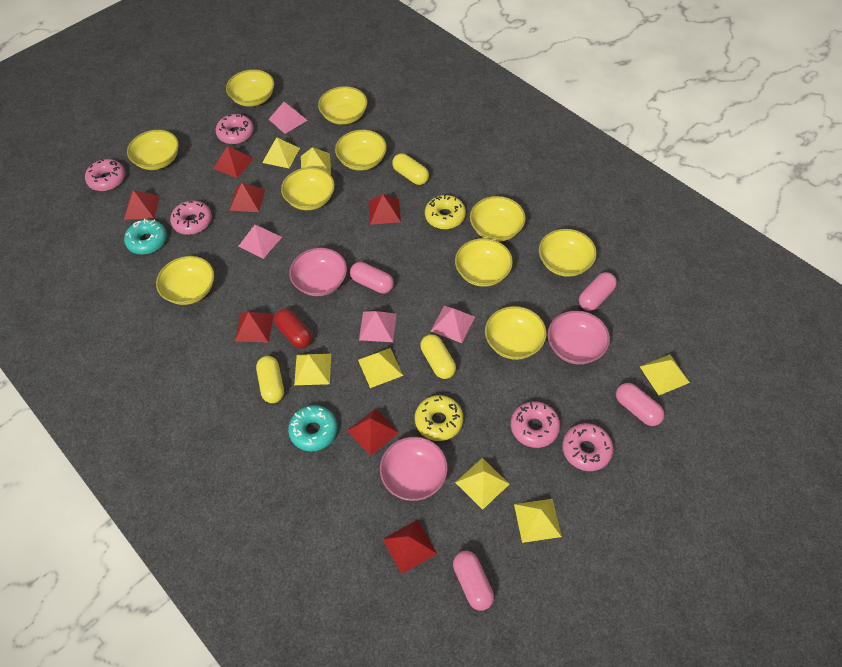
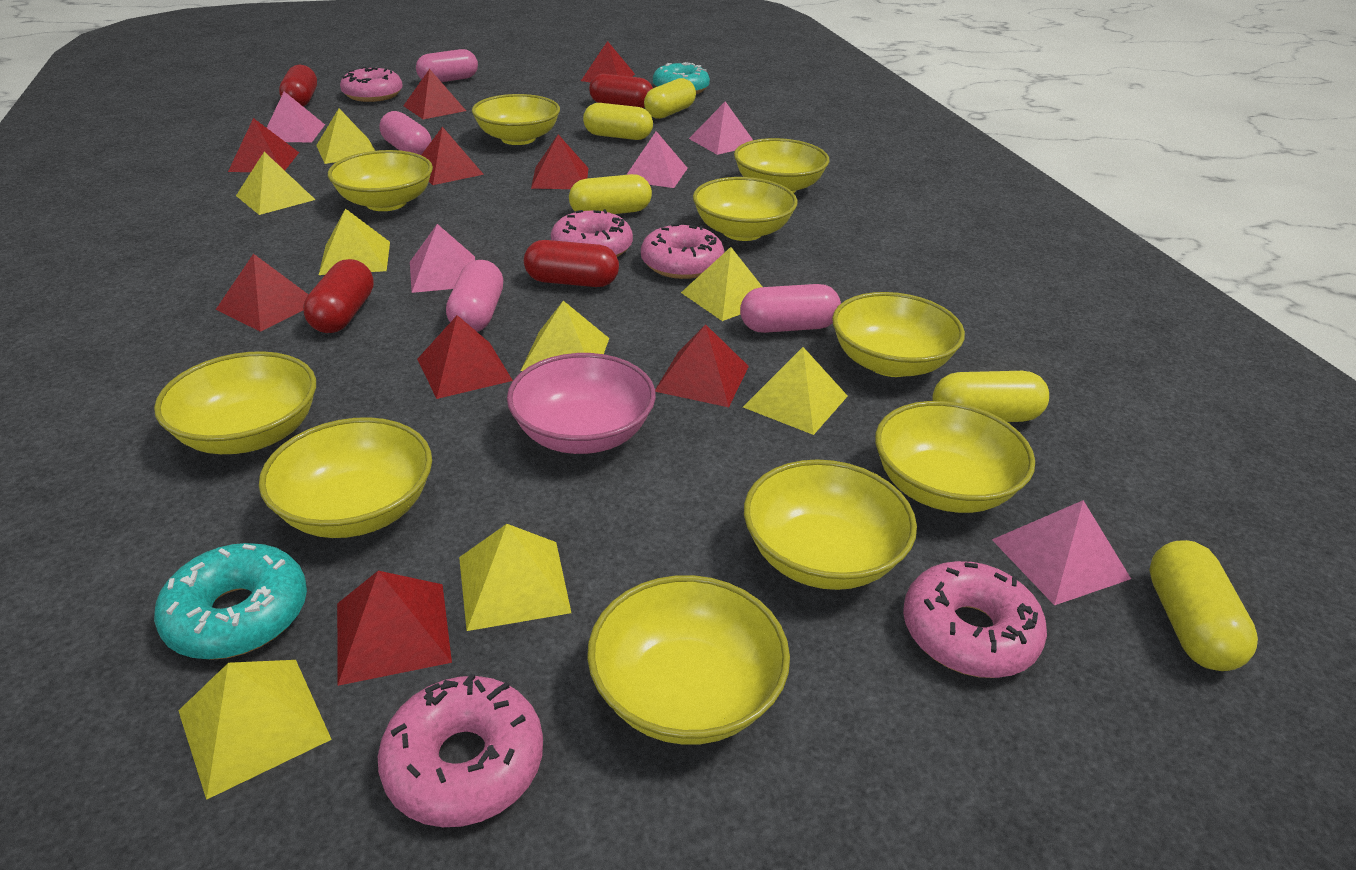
pink bowl: 3 -> 1
pink pyramid: 4 -> 5
red capsule: 1 -> 4
red pyramid: 7 -> 9
yellow capsule: 3 -> 5
yellow donut: 2 -> 0
yellow pyramid: 7 -> 8

